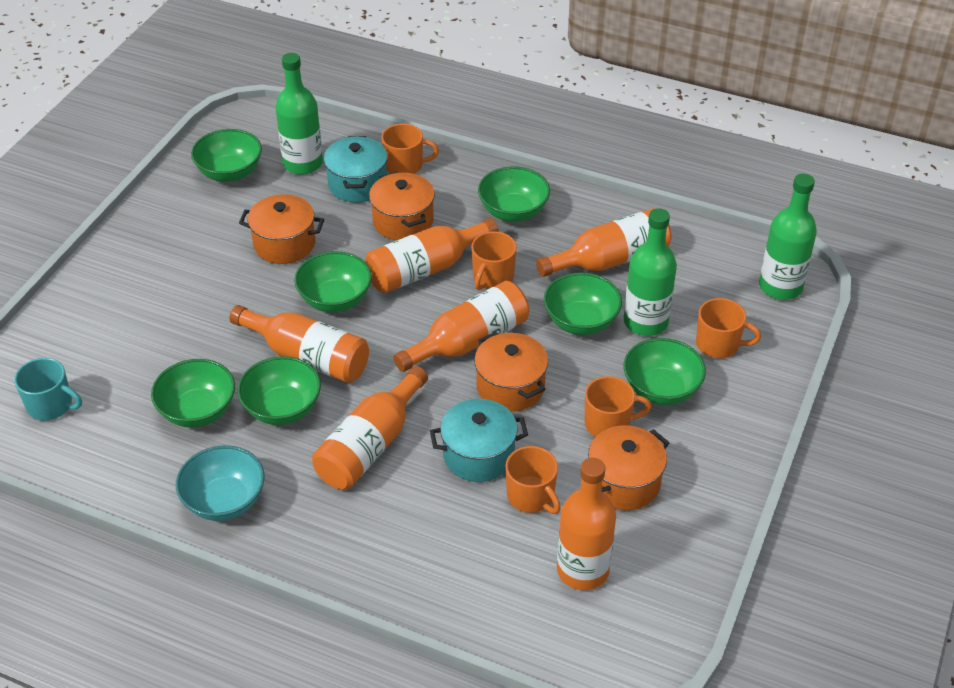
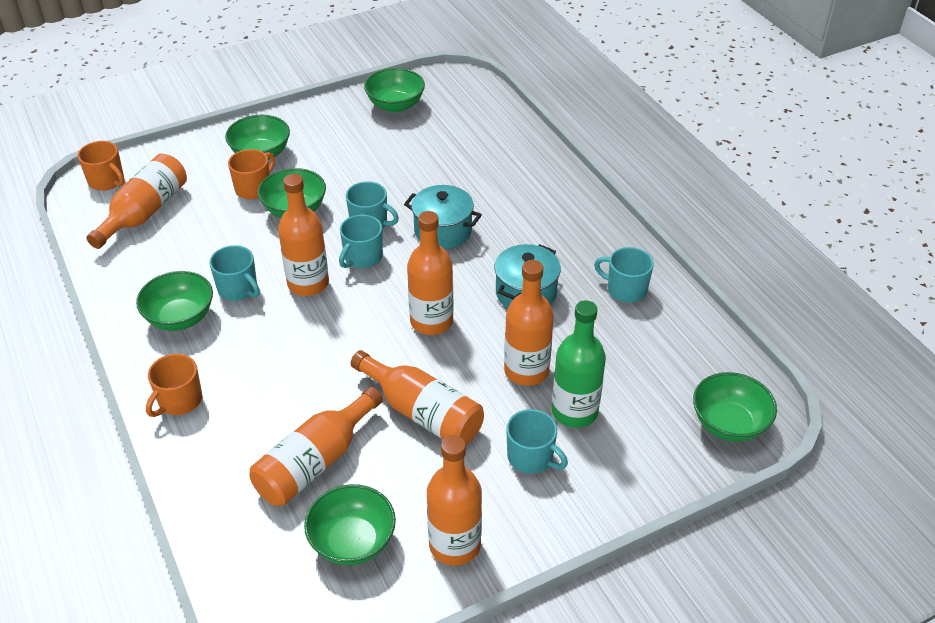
green bottle: 3 -> 1
green bowl: 7 -> 6
orange bottle: 6 -> 7
orange mug: 5 -> 3
orange pot: 4 -> 0
turquoise bowl: 1 -> 0
turquoise mug: 1 -> 5

